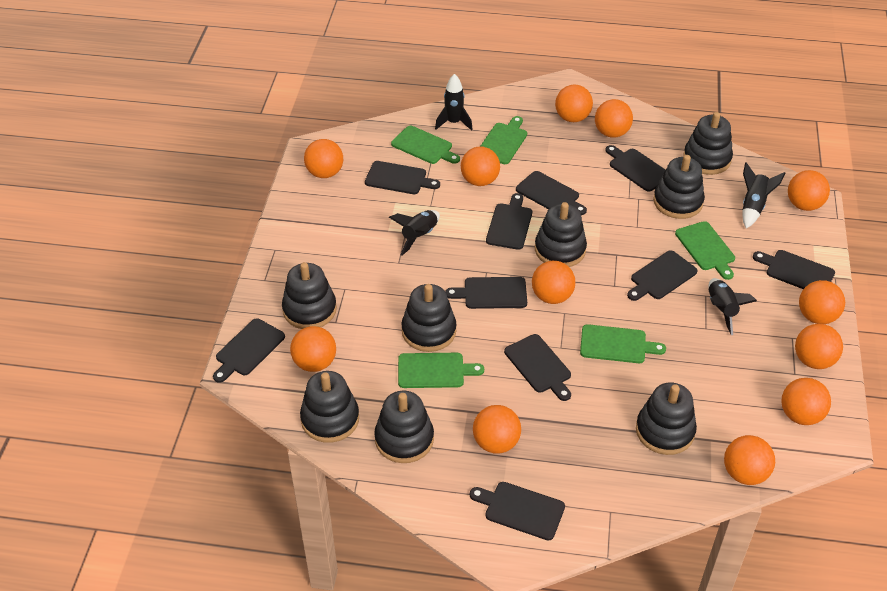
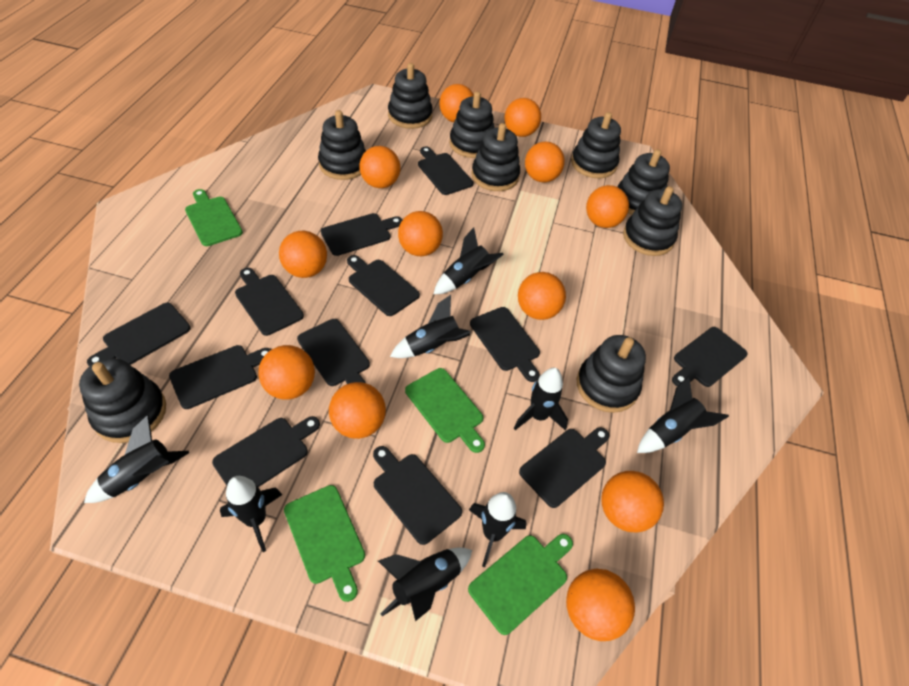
black cutting board: 10 -> 12
black rocket: 4 -> 8
black stacking toy: 8 -> 9
green cutting board: 5 -> 4

